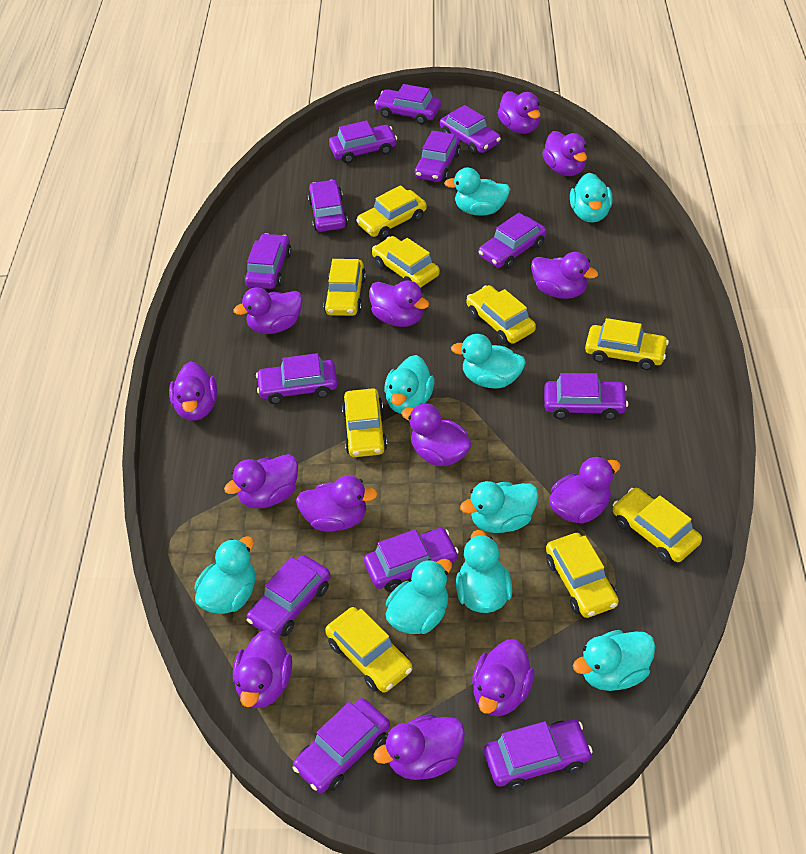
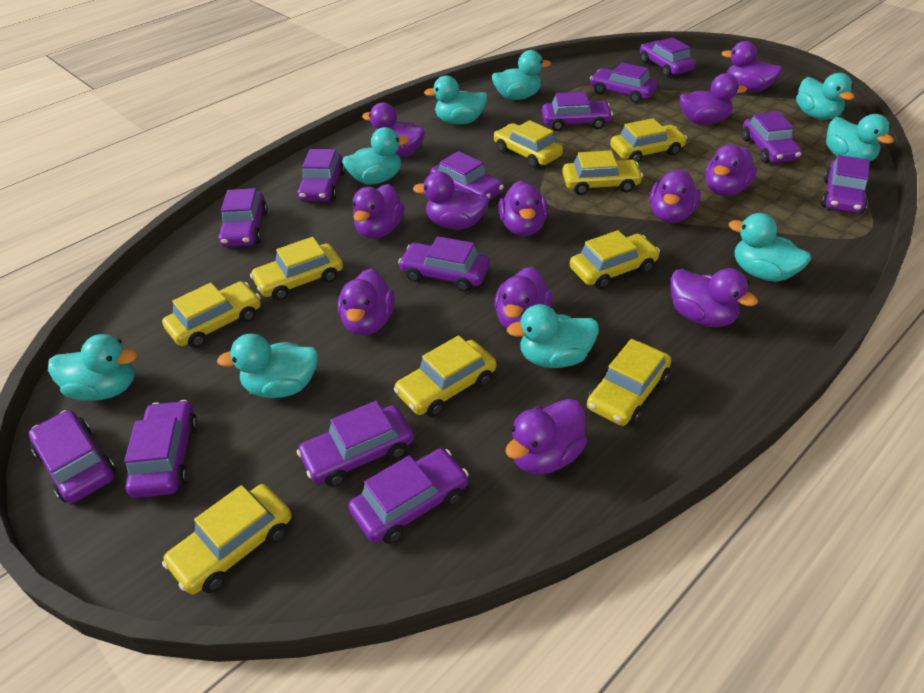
purple duck: 13 -> 12

